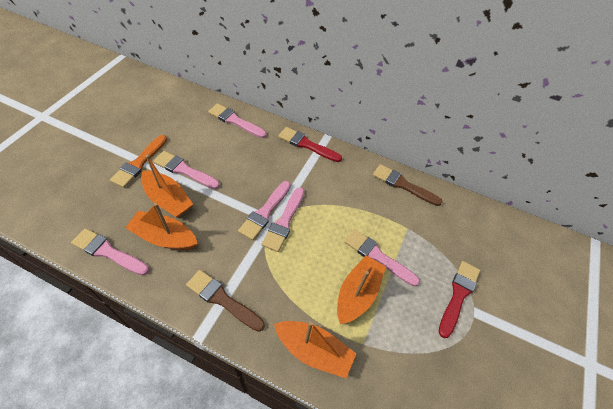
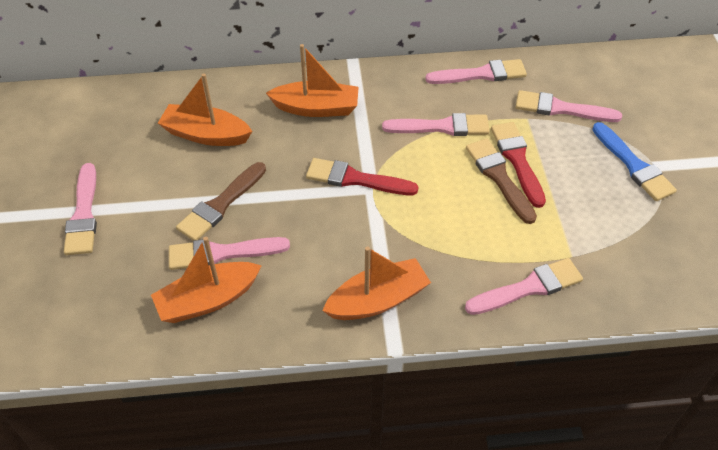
blue brush: 0 -> 1
orange brush: 1 -> 0

